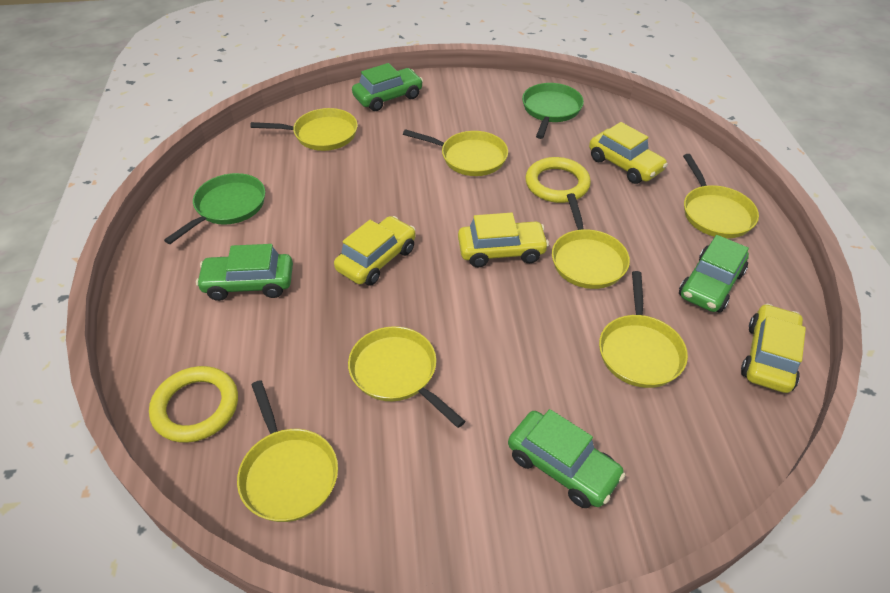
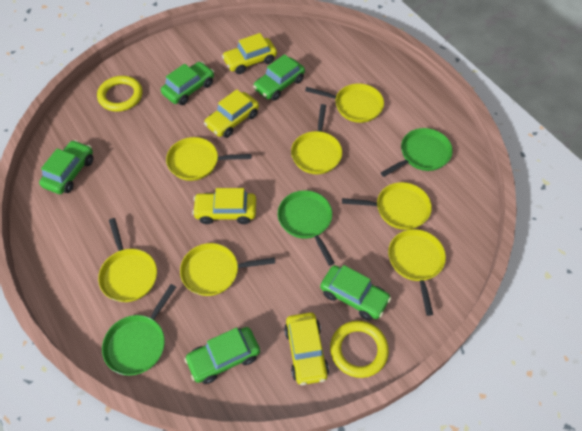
green car: 4 -> 5
green pan: 2 -> 3

